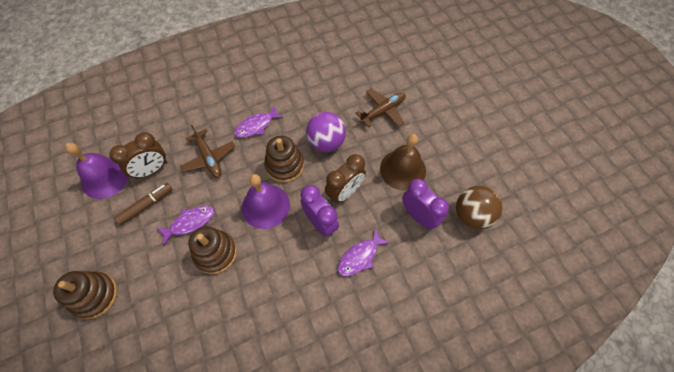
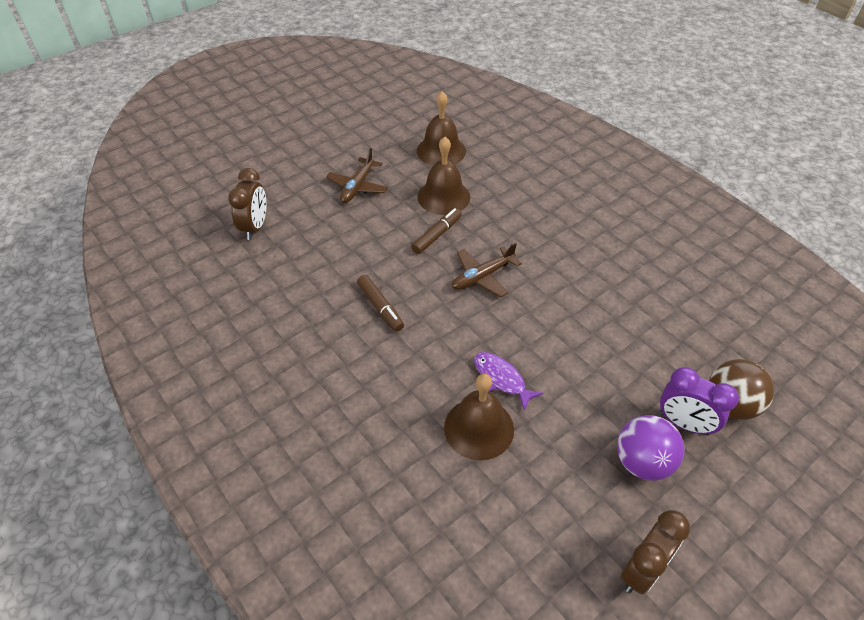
brown bell: 1 -> 3
brown marker: 1 -> 2
brown stacking toy: 3 -> 0
purple bell: 2 -> 0
purple clock: 2 -> 1
purple fish: 3 -> 1

